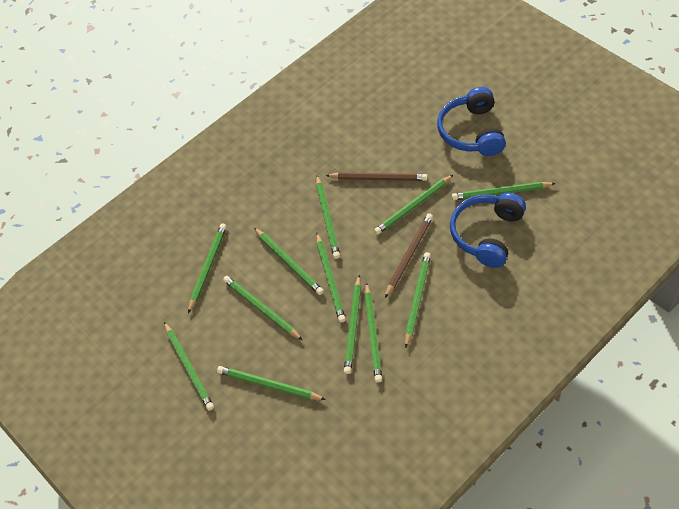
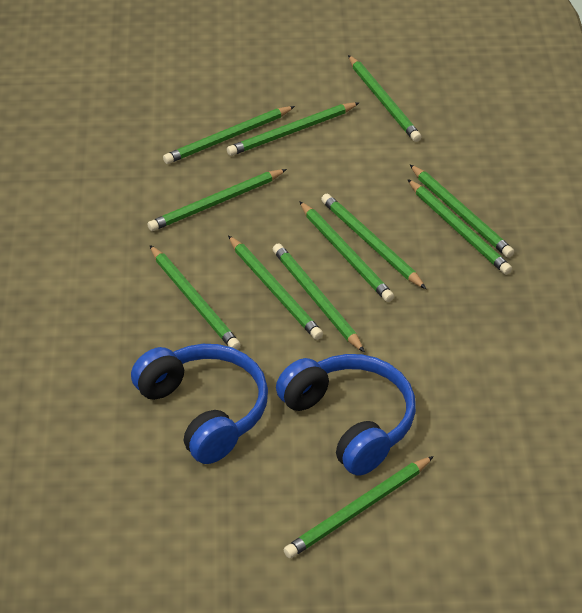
brown pencil: 2 -> 0

